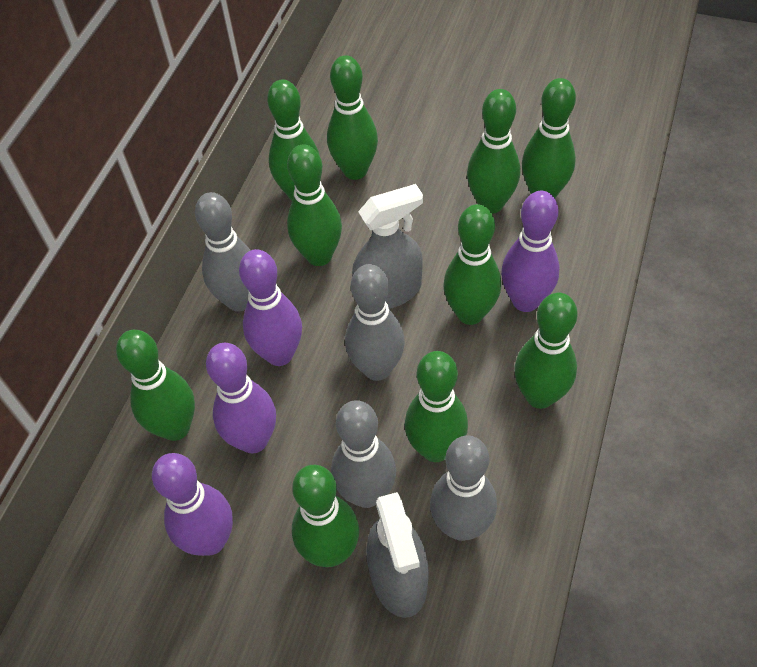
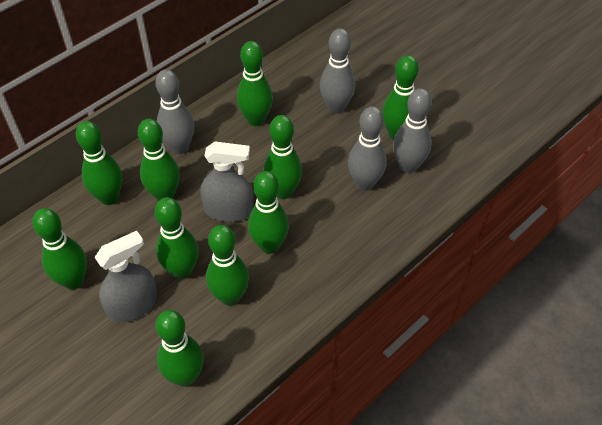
purple bowling pin: 4 -> 0

